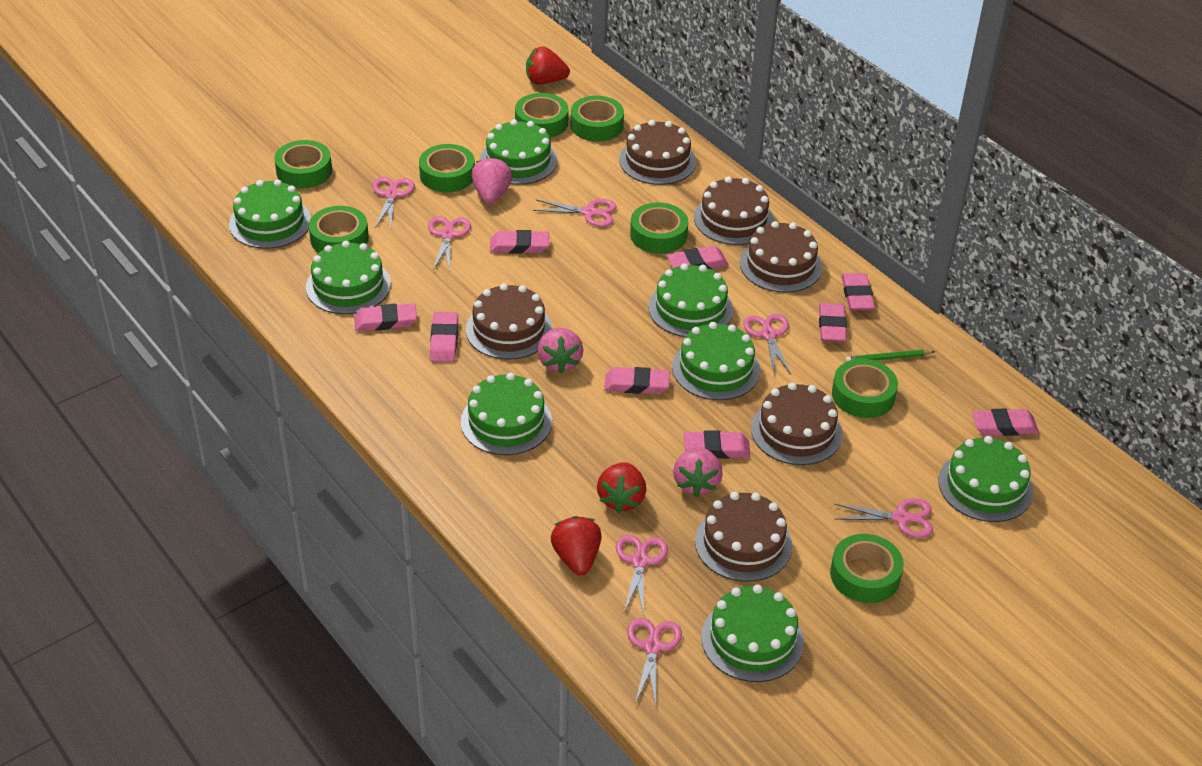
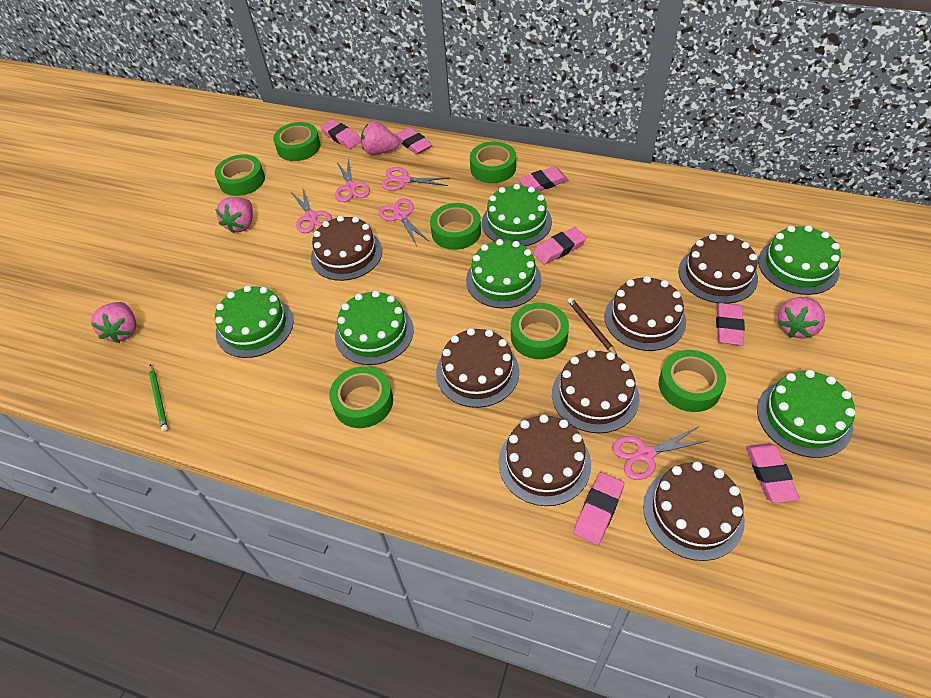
brown cake: 6 -> 7
brown pencil: 0 -> 1
green cake: 8 -> 6
green tape: 8 -> 7
pink eraser: 9 -> 7
pink scissors: 7 -> 5
pink strawberry: 3 -> 4
red strawberry: 3 -> 0

